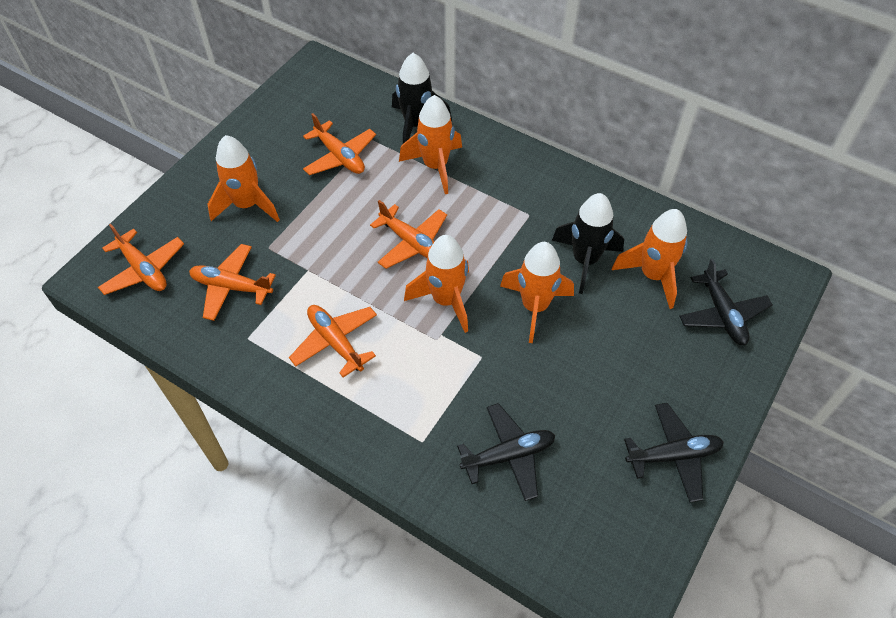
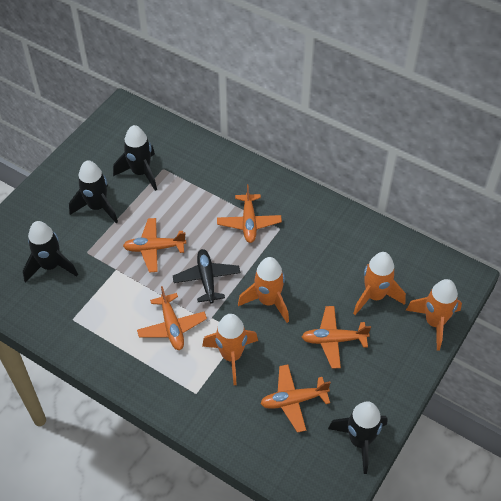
black plane: 3 -> 1
black rocket: 2 -> 4
orange rocket: 5 -> 4

